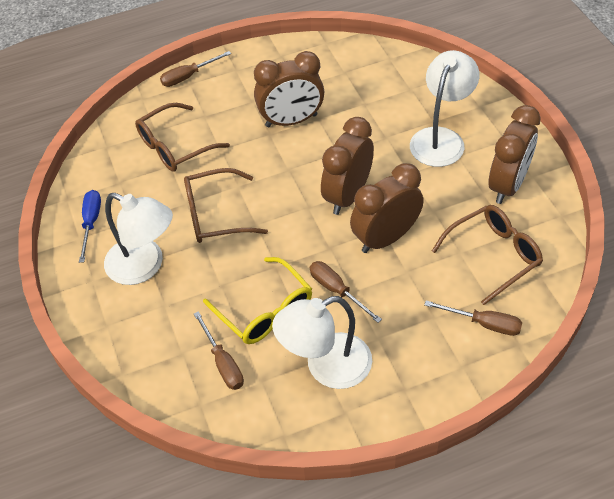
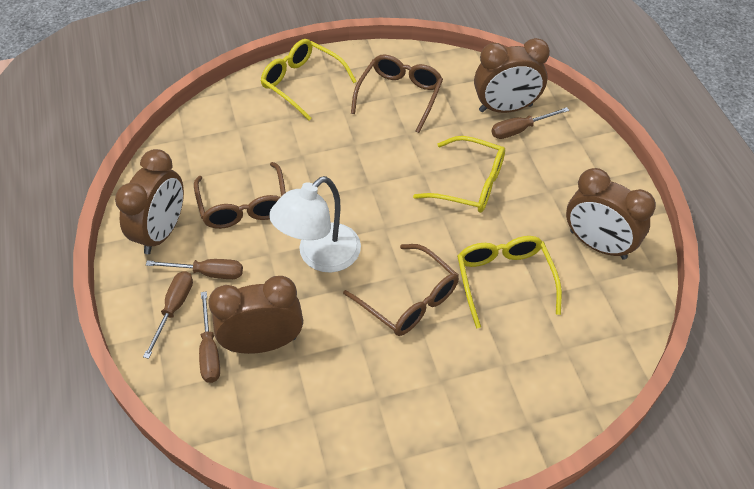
blue screwdriver: 1 -> 0
white lamp: 3 -> 1
yellow glasses: 1 -> 3

